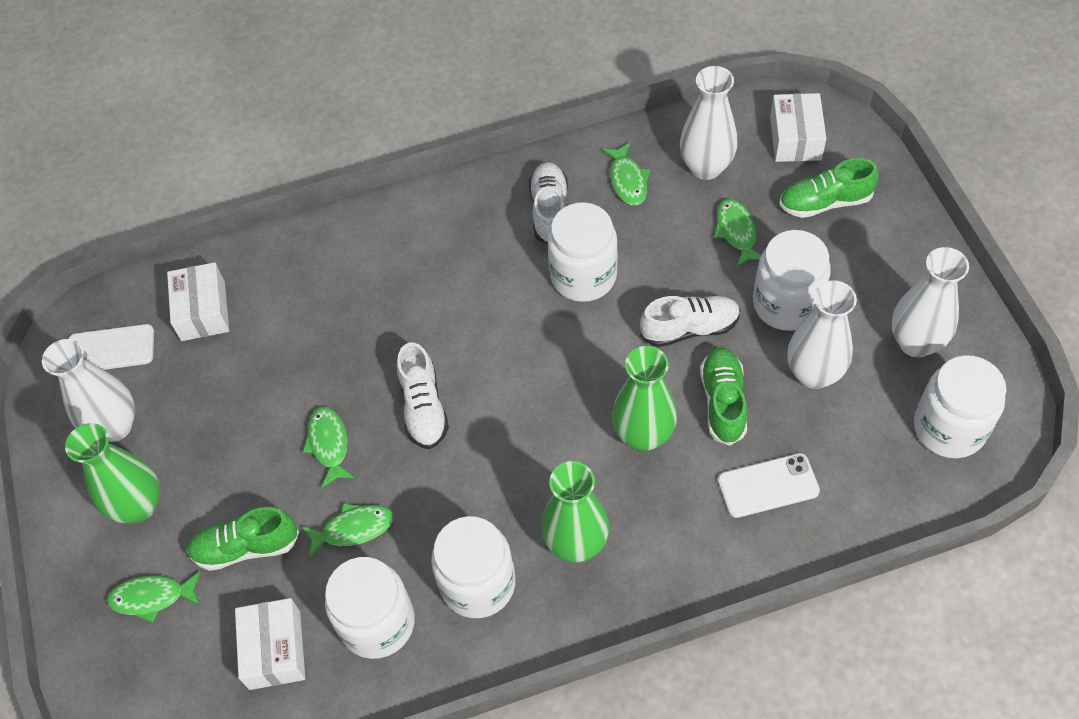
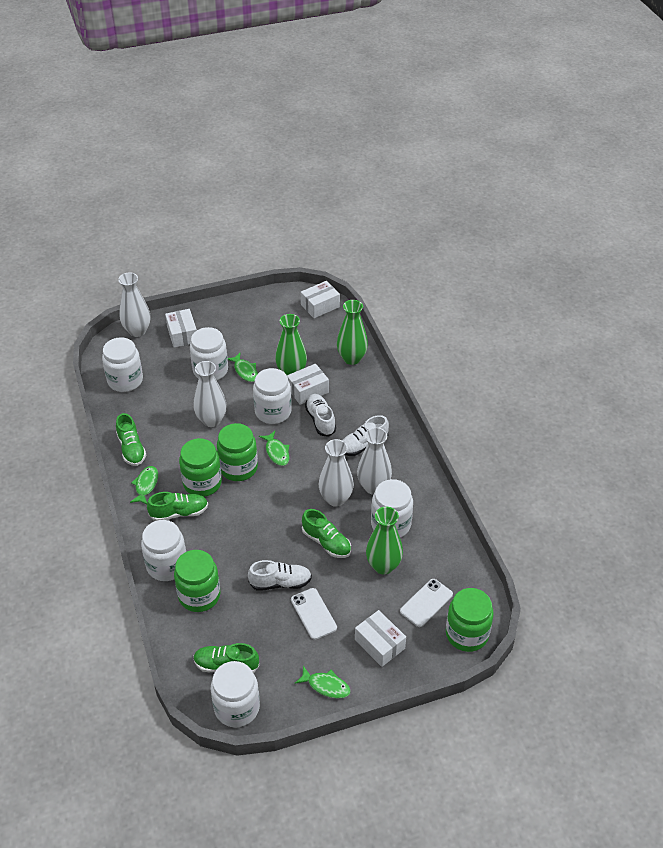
green fish: 5 -> 4
green jar: 0 -> 4
green shoe: 3 -> 4
white box: 3 -> 4
white jar: 5 -> 6

